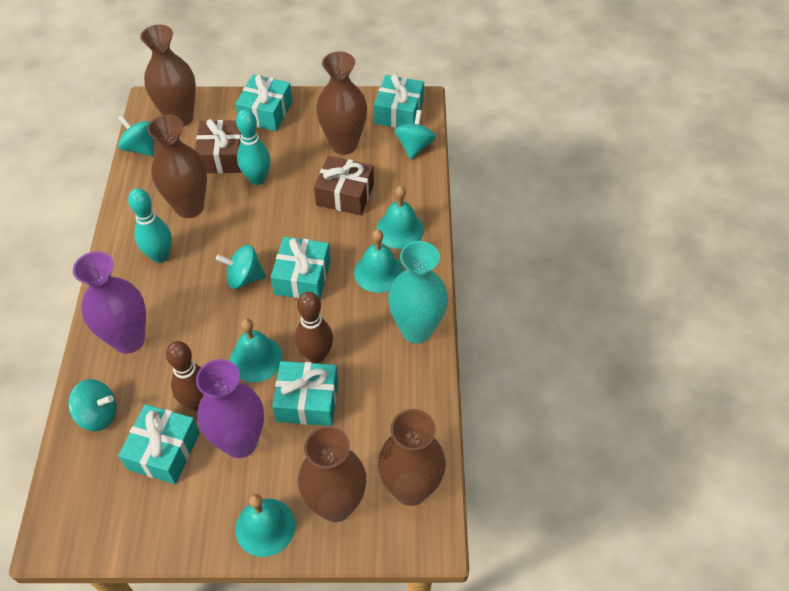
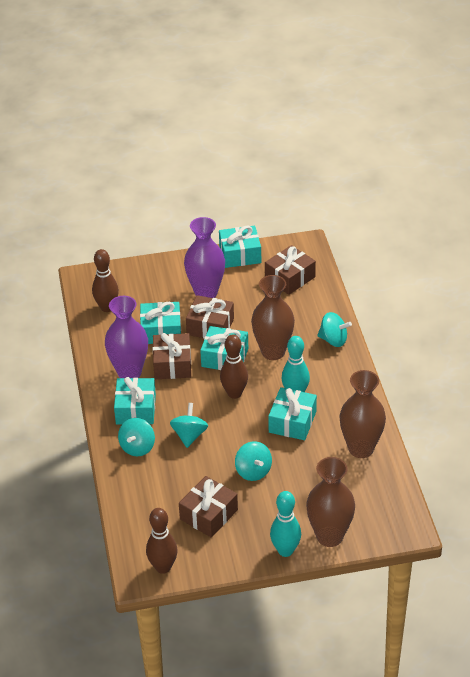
brown bowling pin: 2 -> 3
brown gift: 2 -> 4
brown vase: 5 -> 3
turquoise bell: 4 -> 0
turquoise vase: 1 -> 0

